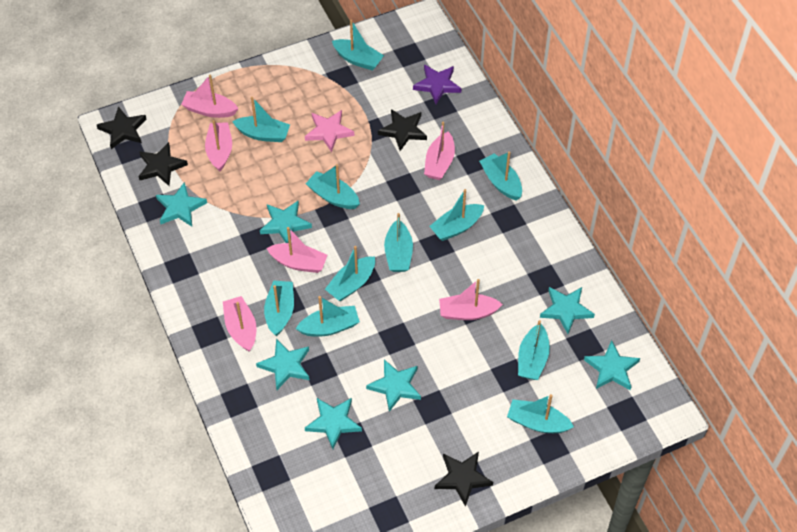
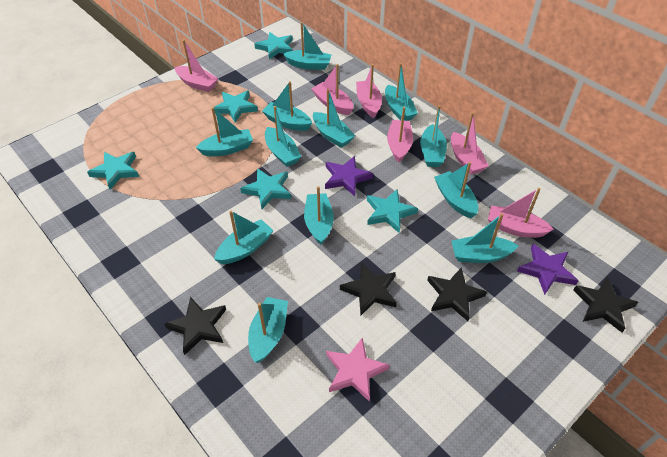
purple star: 1 -> 2
turquoise boat: 11 -> 12
turquoise star: 7 -> 5

